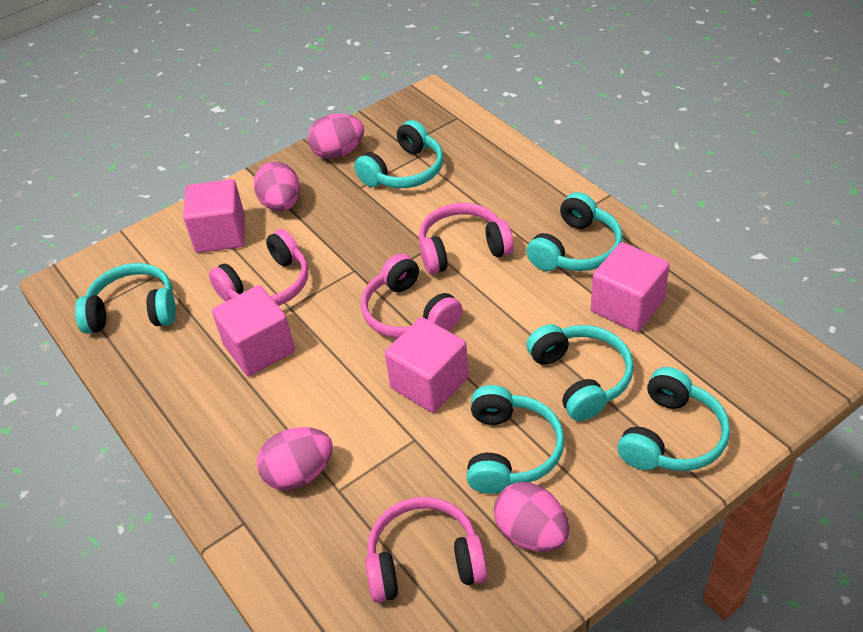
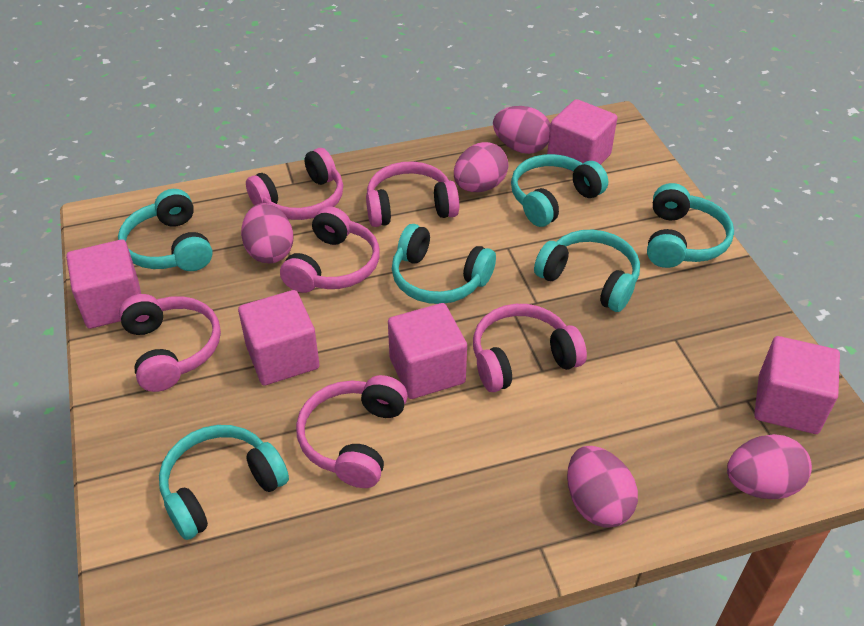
pink cube: 4 -> 5
pink egg: 4 -> 5
pink headphones: 4 -> 6

